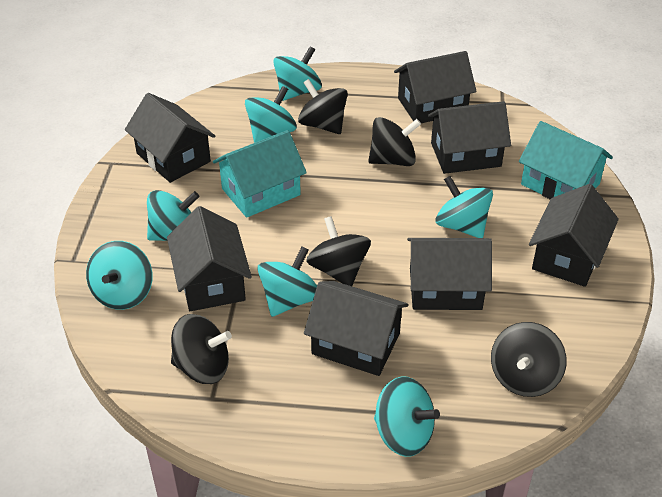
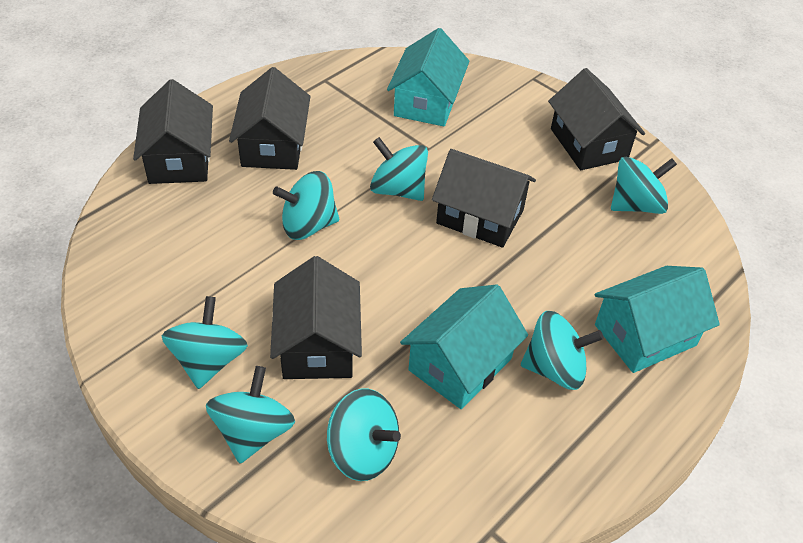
black house: 7 -> 5
black spinning top: 5 -> 0
turquoise house: 2 -> 3

